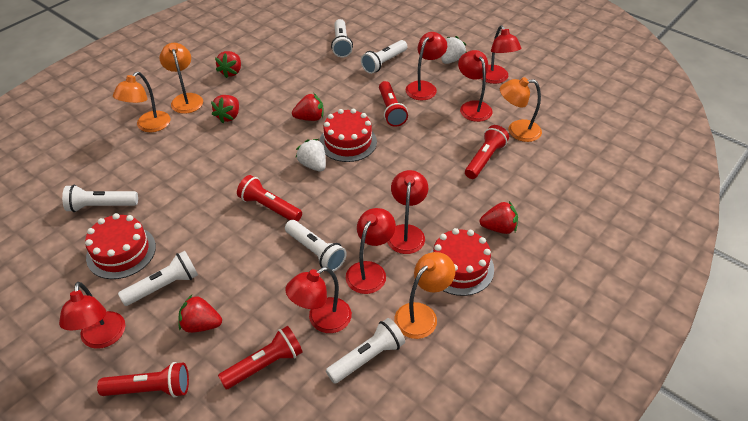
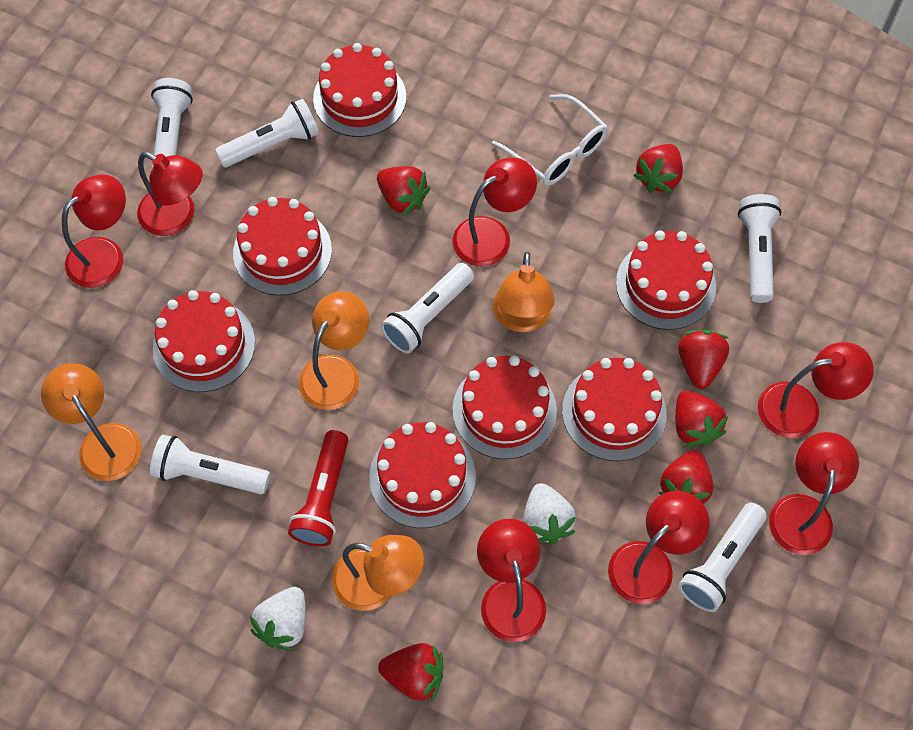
red cake: 3 -> 7
red flashlight: 5 -> 1
red strawberry: 5 -> 6
white glasses: 0 -> 1

